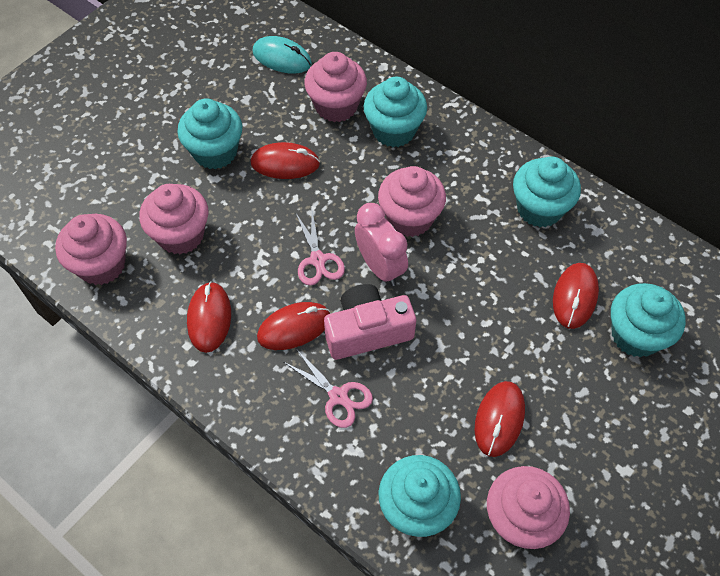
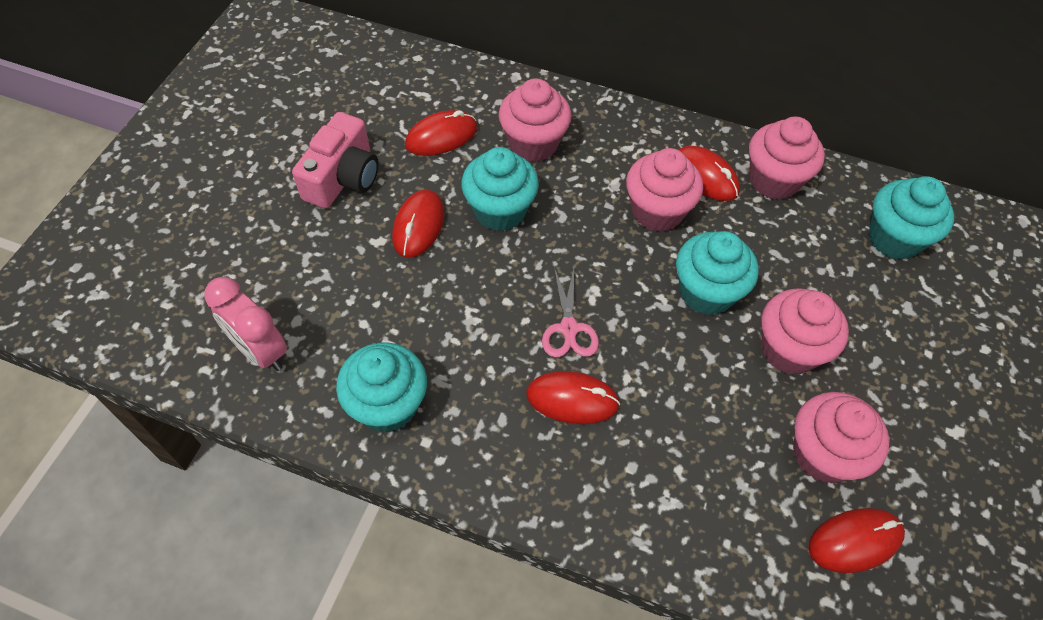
pink scissors: 2 -> 1
turquoise cupcake: 5 -> 4
turquoise mouse: 1 -> 0

